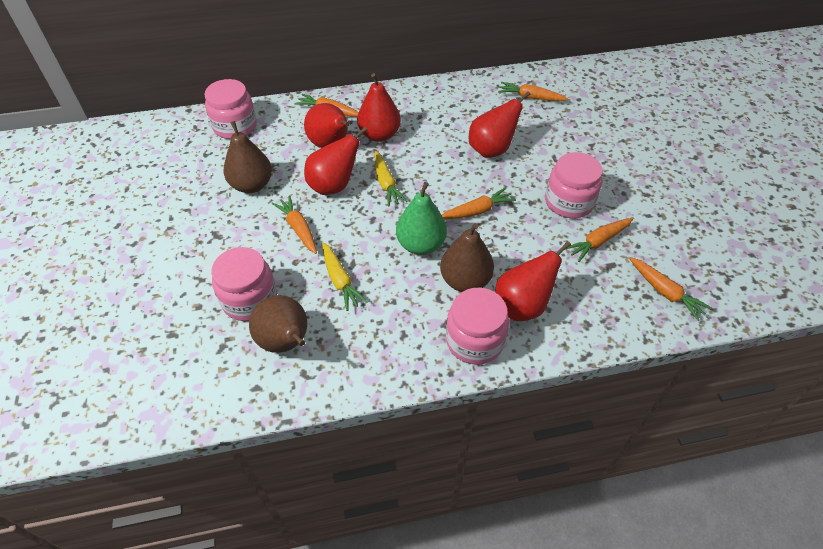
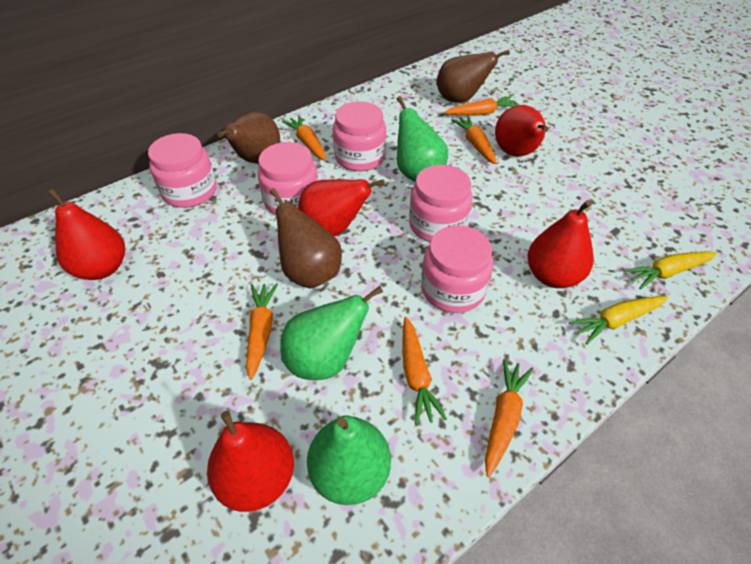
green pear: 1 -> 3
pink jar: 4 -> 5

